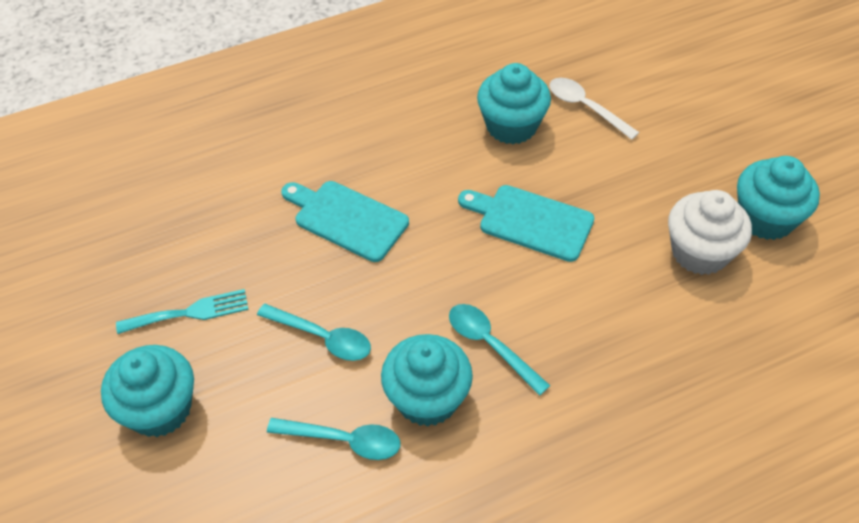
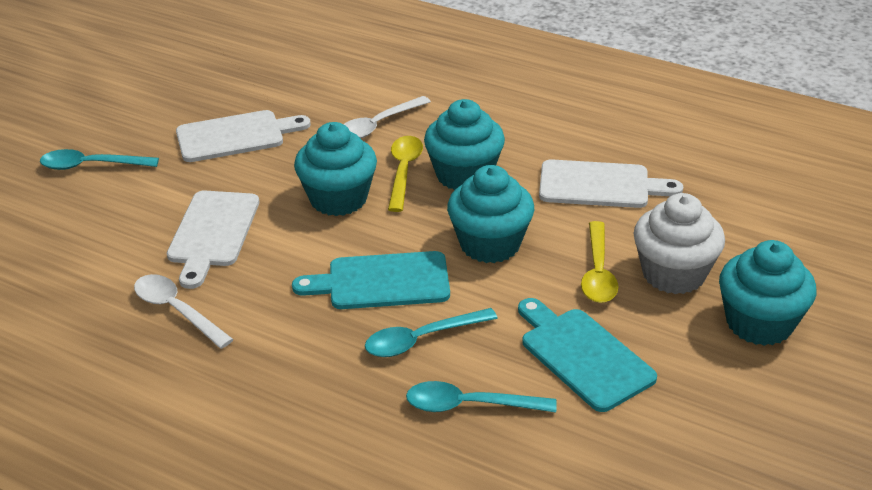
turquoise fork: 1 -> 0
white cutting board: 0 -> 3
white spoon: 1 -> 2
yellow spoon: 0 -> 2

